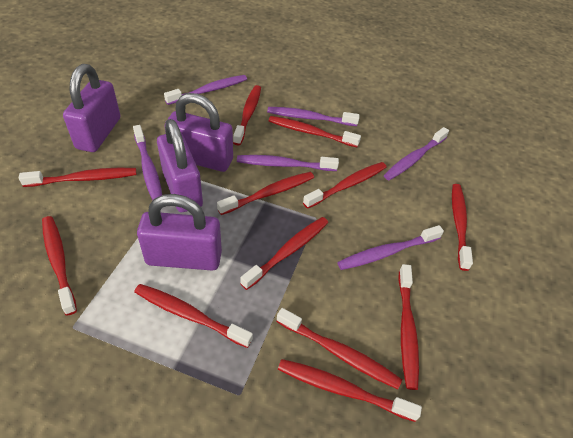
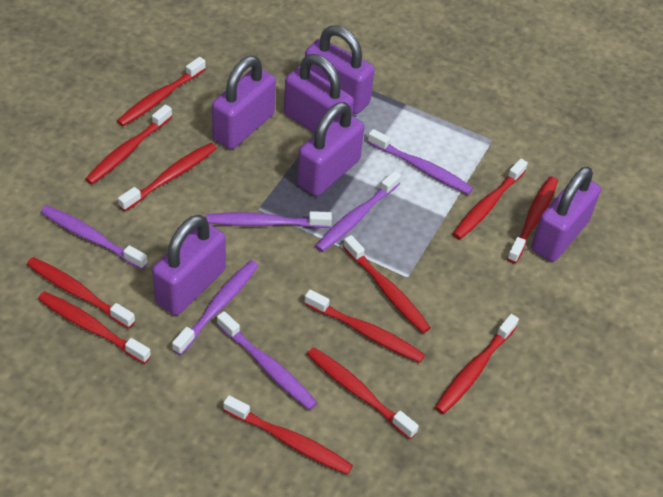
purple padlock: 4 -> 6

